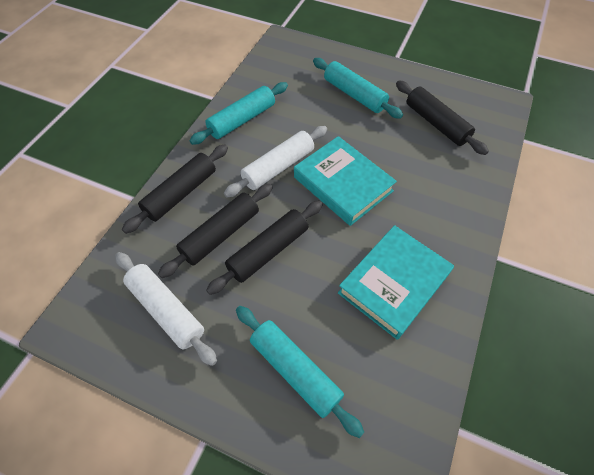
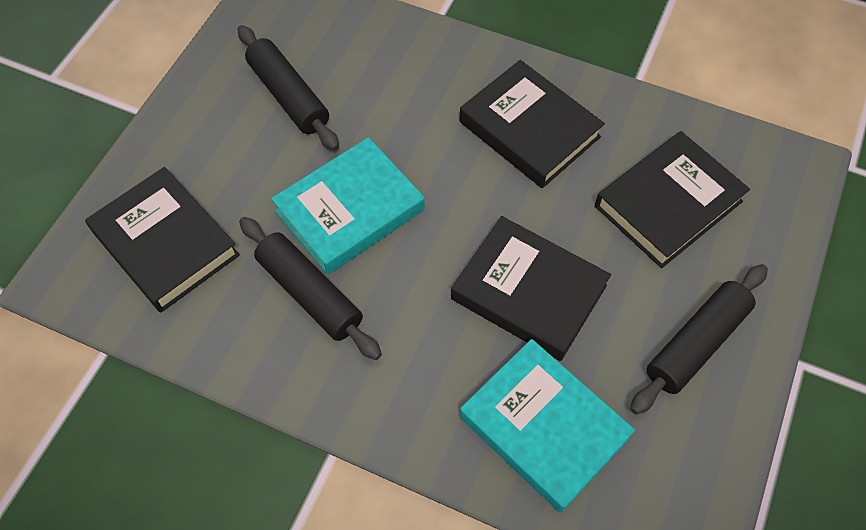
black book: 0 -> 4
black rolling pin: 4 -> 3
turquoise rolling pin: 3 -> 0
white rolling pin: 2 -> 0

